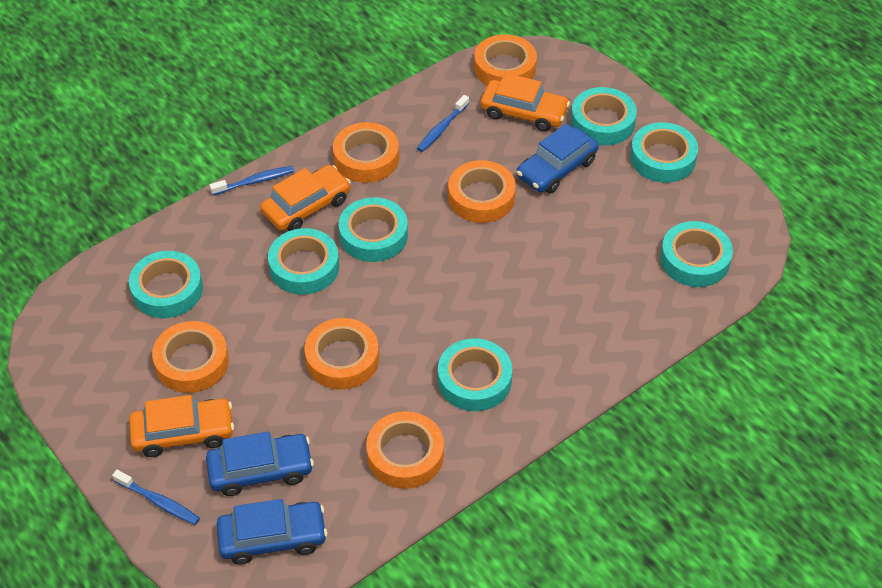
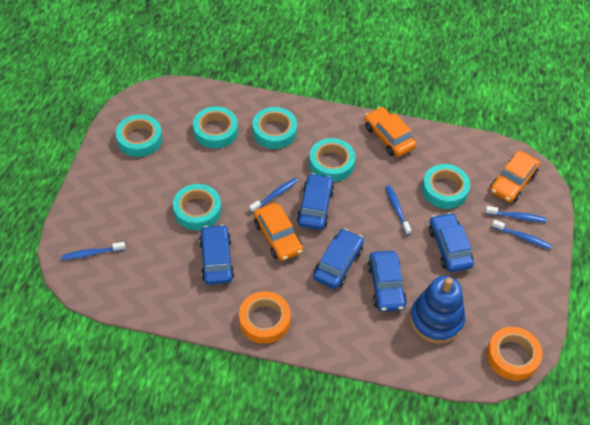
blue car: 3 -> 5
blue stacking toy: 0 -> 1
blue toothbrush: 3 -> 5
orange tape: 6 -> 2
turquoise tape: 7 -> 6

